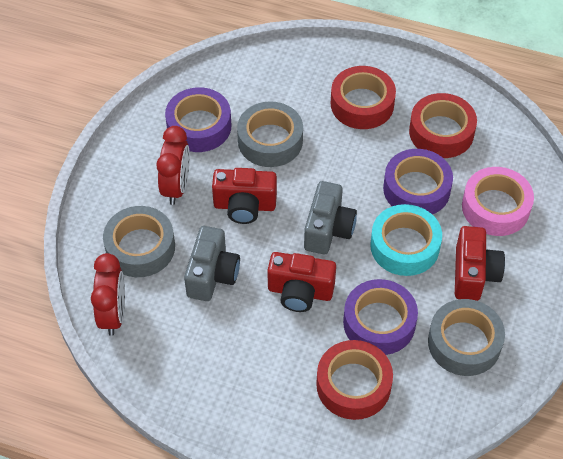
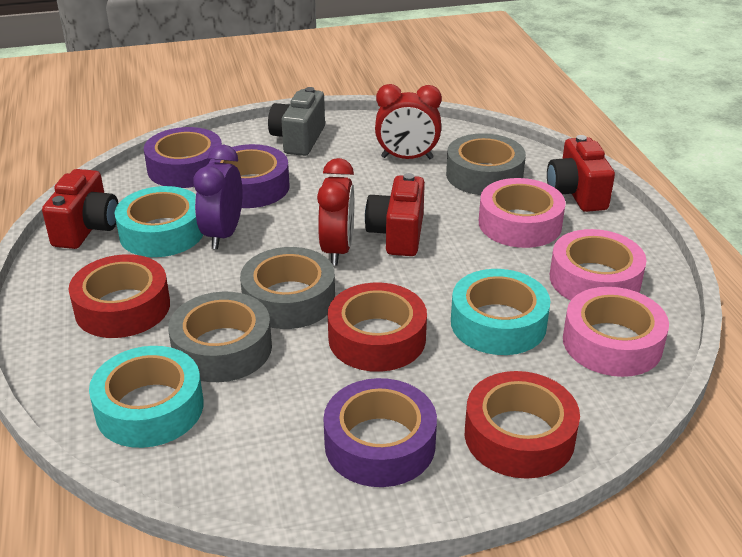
grey camera: 2 -> 1
pink tape: 1 -> 3
purple clock: 0 -> 1
turquoise tape: 1 -> 3

